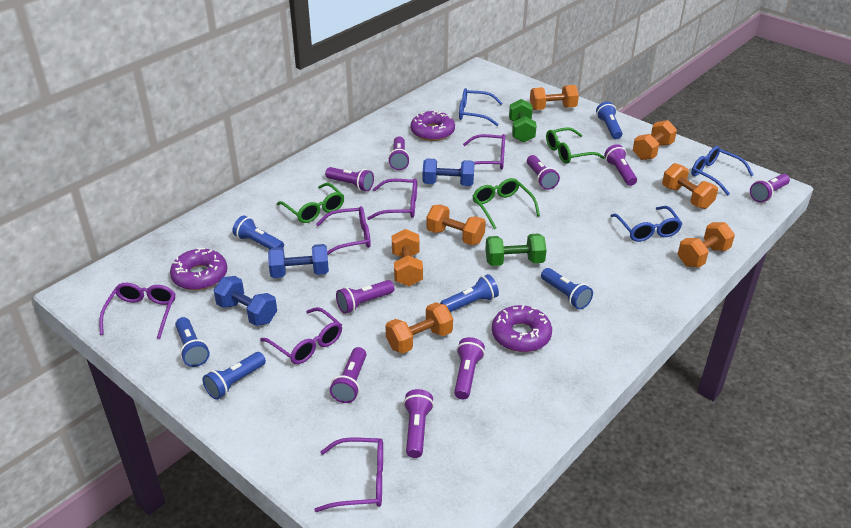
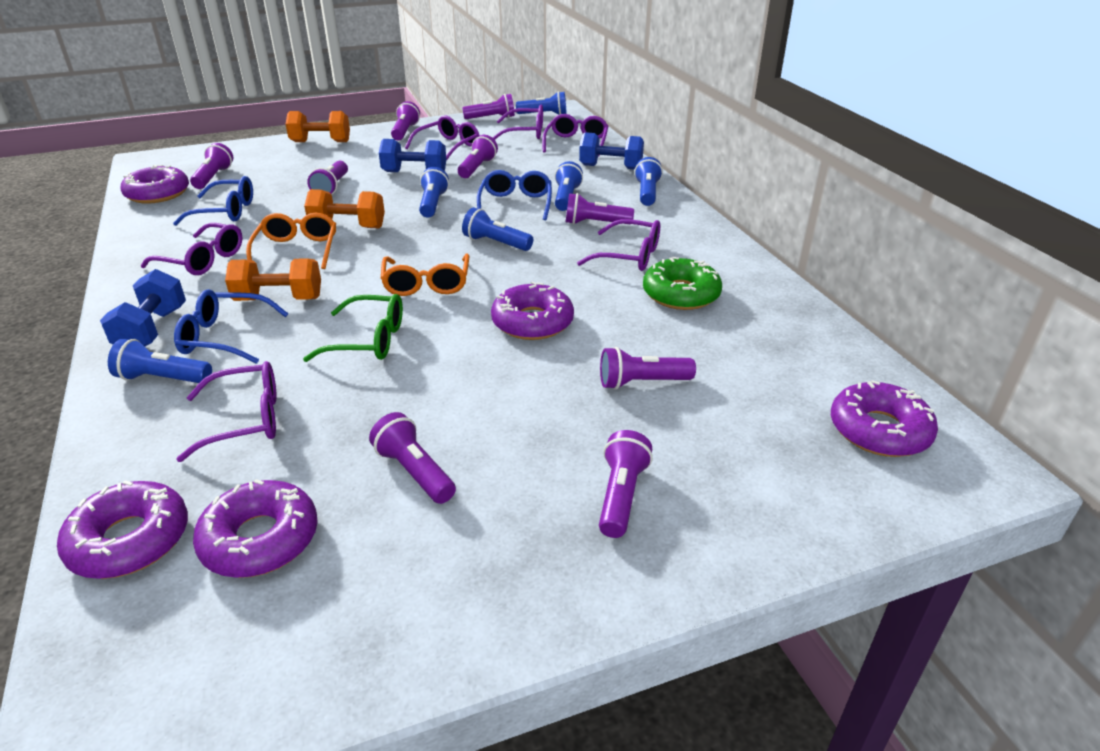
green donut: 0 -> 1
green dumbbell: 2 -> 0
green glasses: 3 -> 1
orange dumbbell: 7 -> 3
orange glasses: 0 -> 2
purple donut: 3 -> 5

